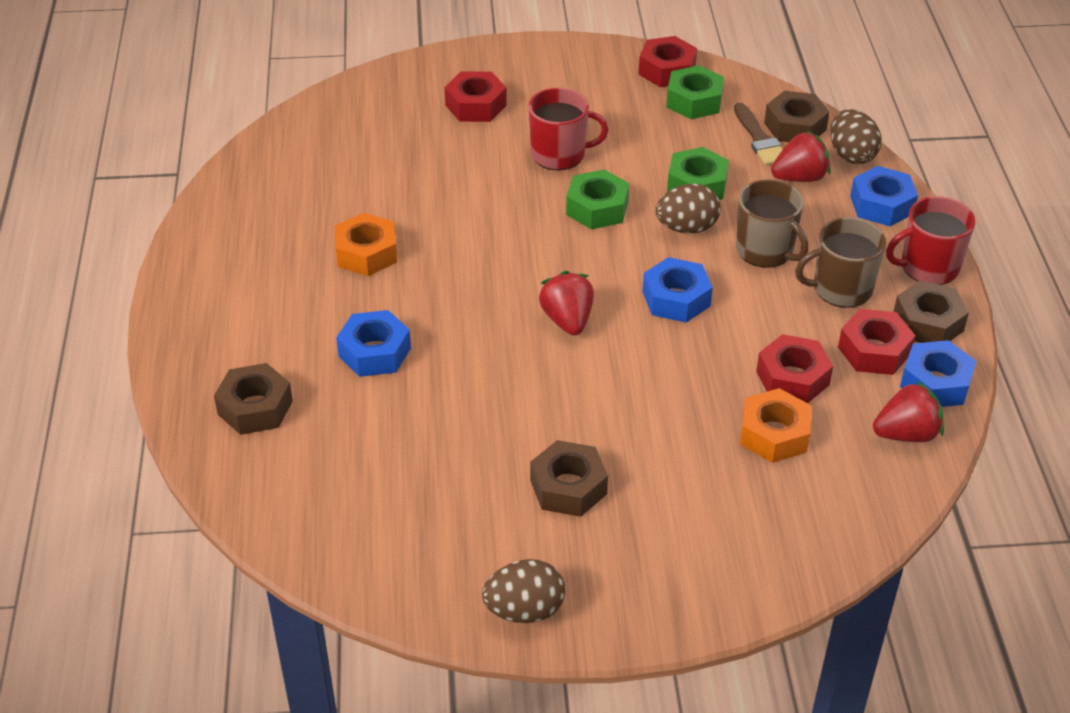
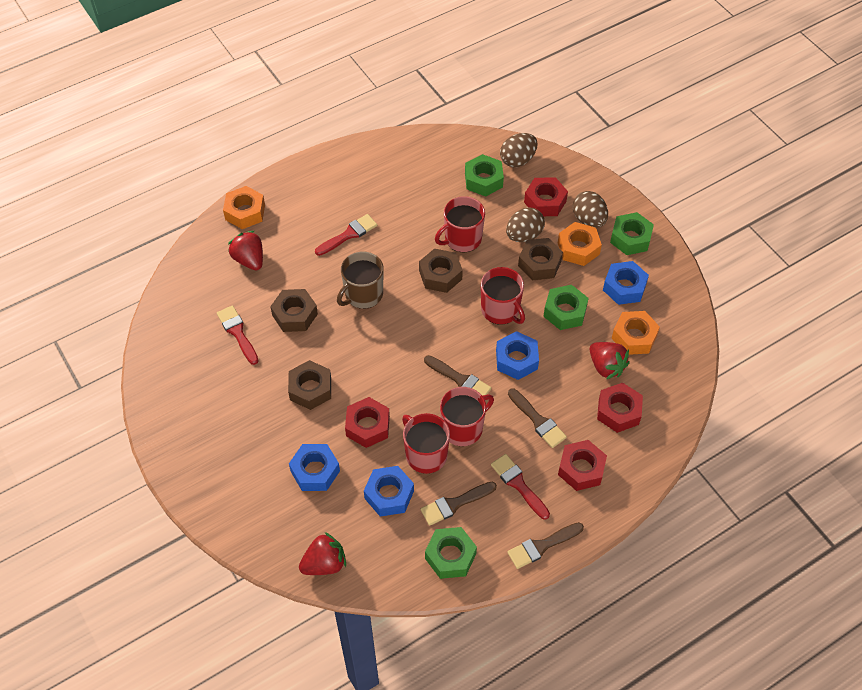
brown brush: 1 -> 4
brown mug: 2 -> 1
green nut: 3 -> 4
orange nut: 2 -> 3
red brush: 0 -> 3
red mug: 2 -> 4

